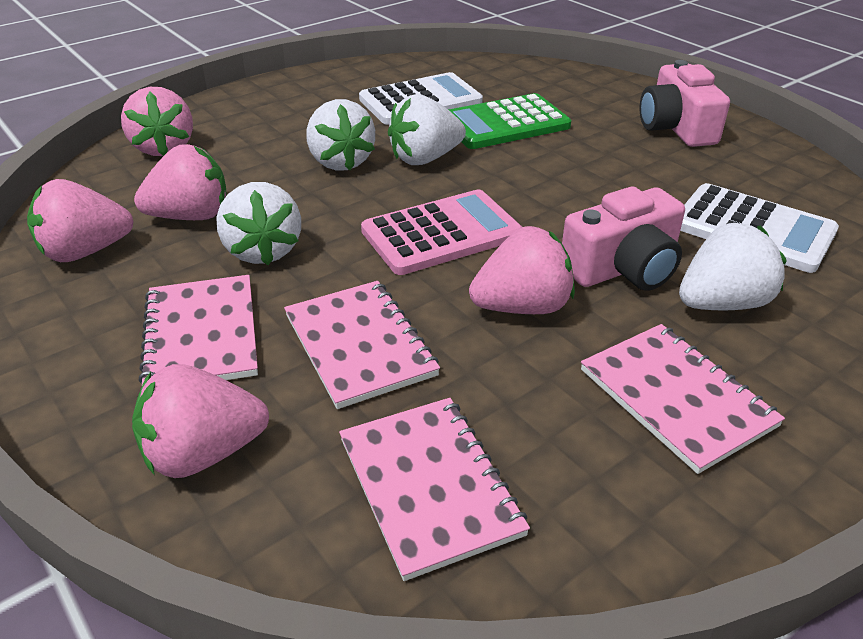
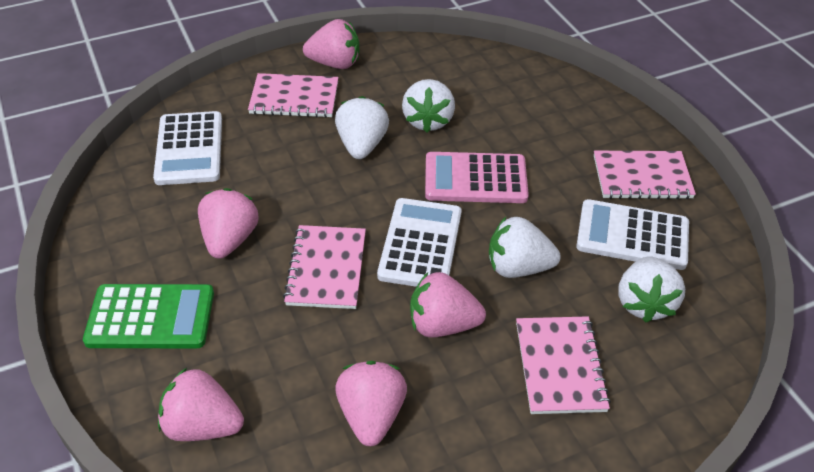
pink camera: 2 -> 0
white calculator: 2 -> 3

